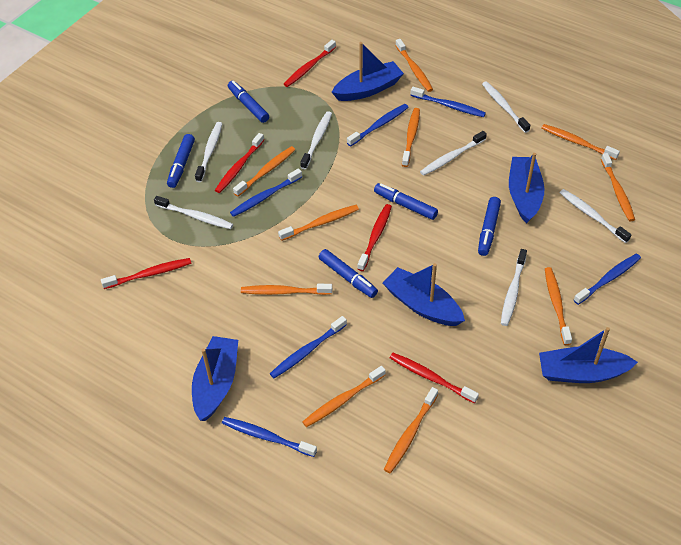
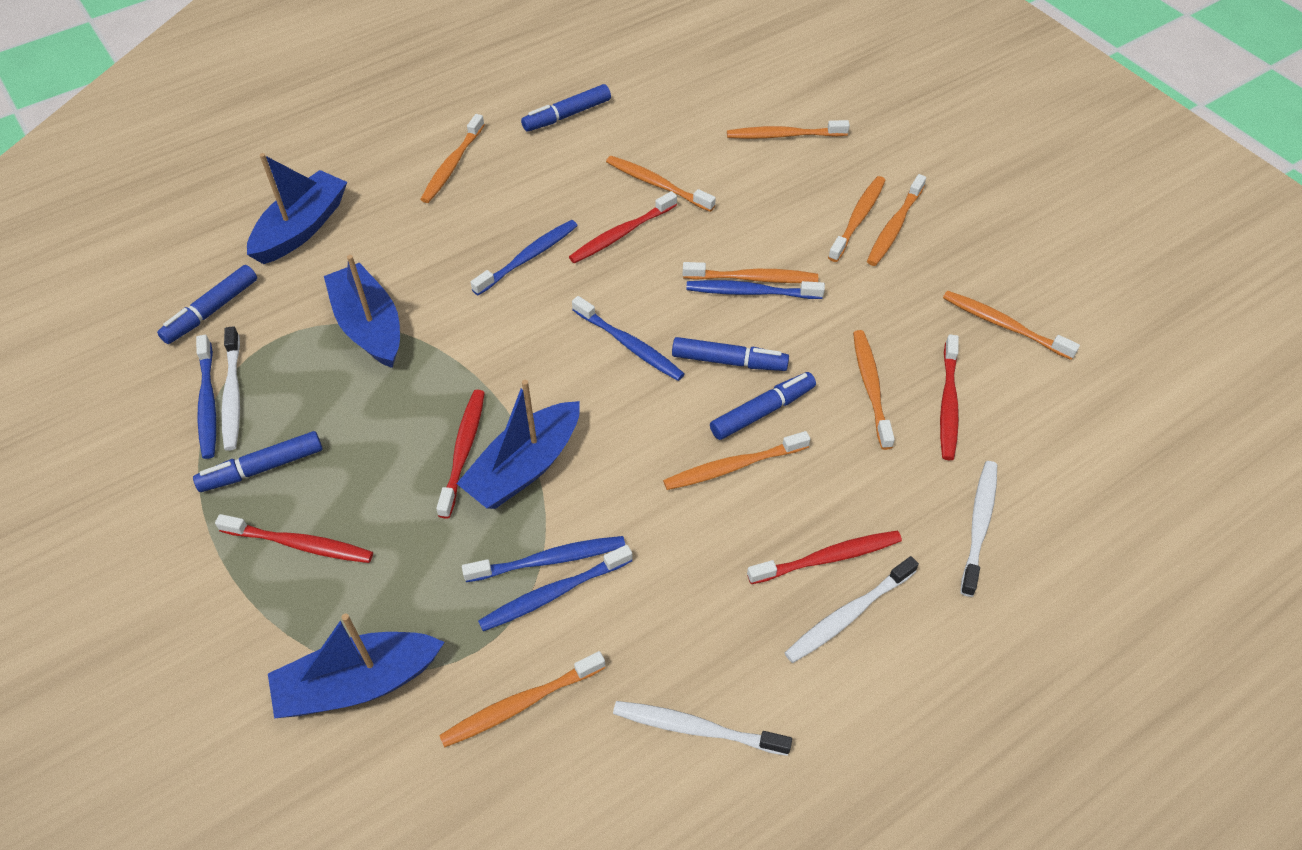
blue boat: 5 -> 4
white toothbrush: 7 -> 4

